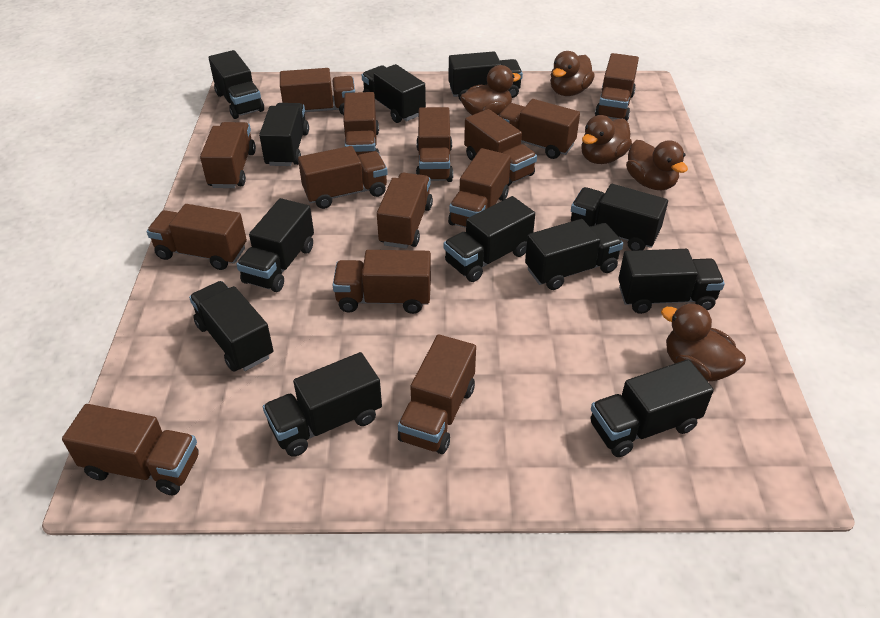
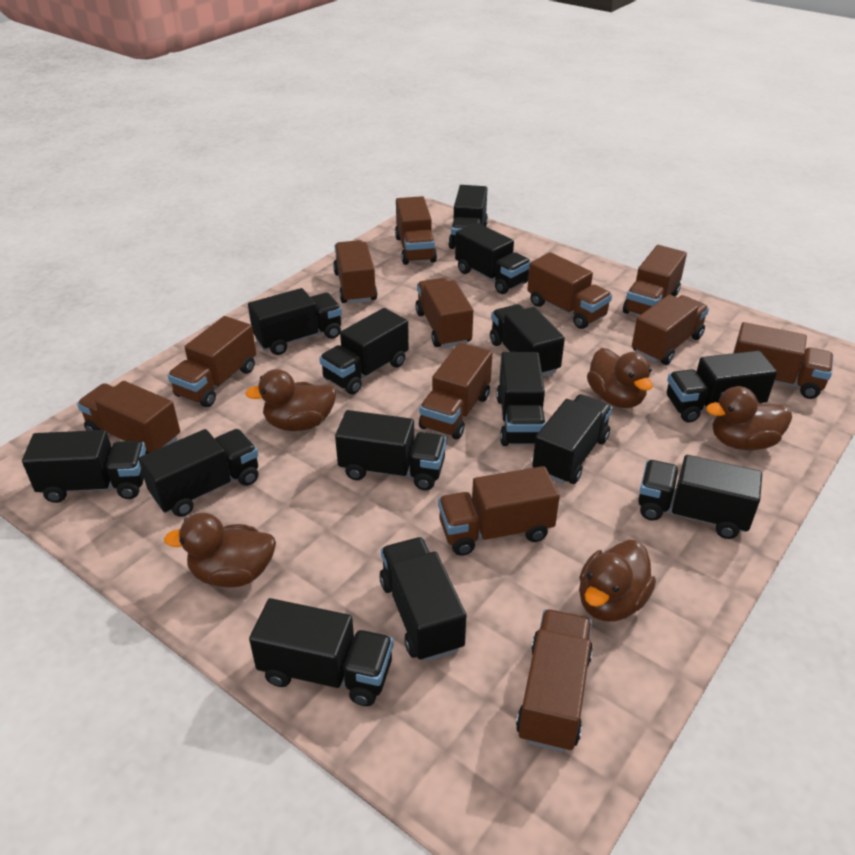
black truck: 12 -> 14
brown truck: 14 -> 12

